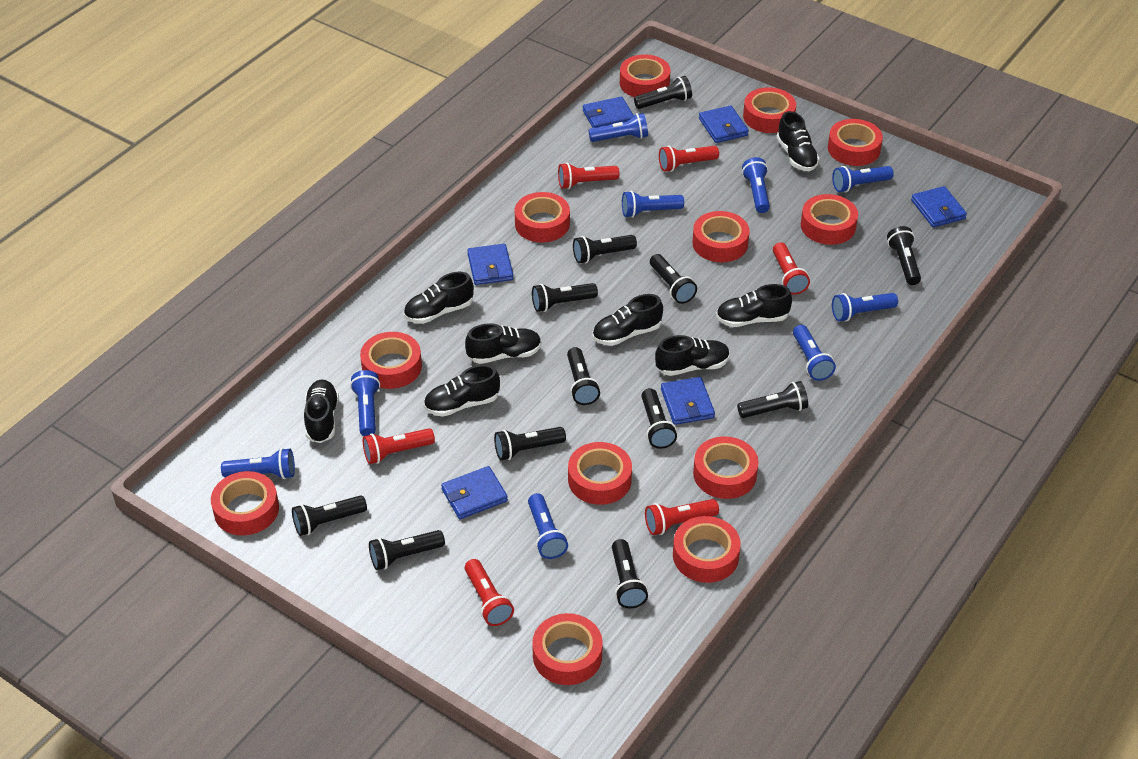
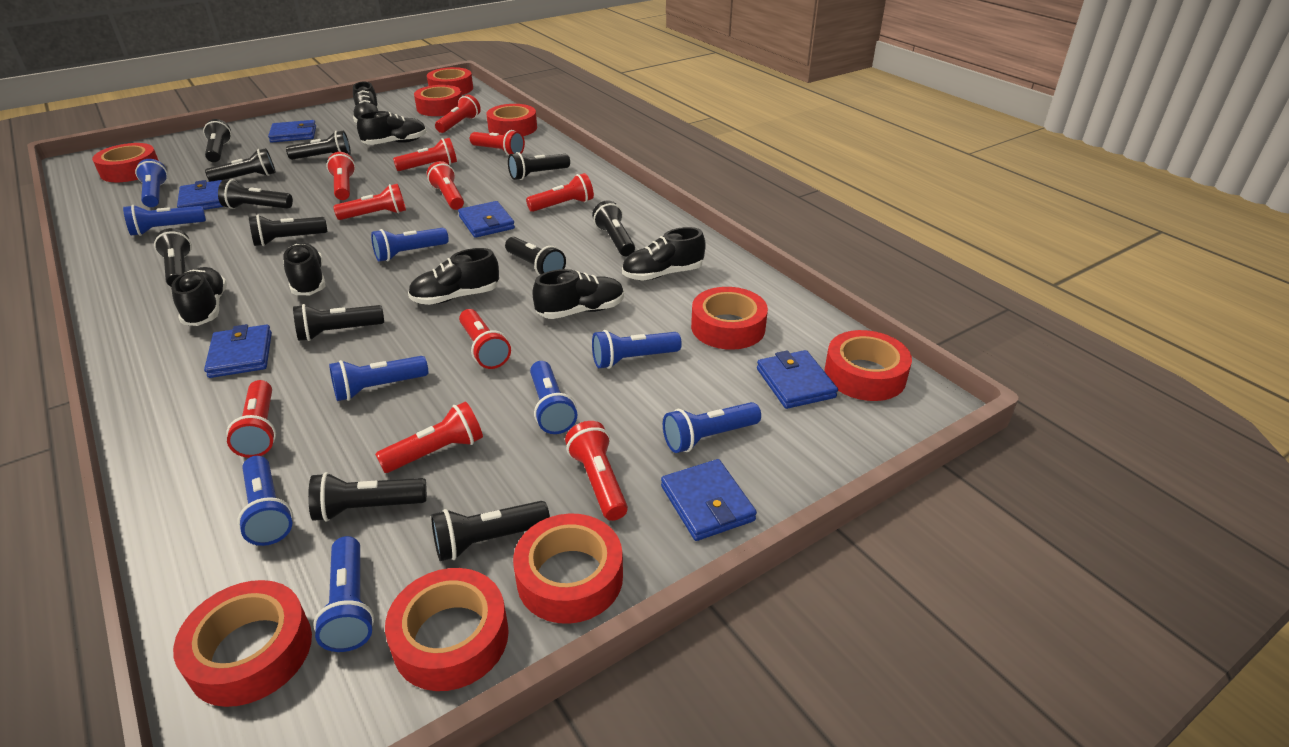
black shoe: 8 -> 7
red flashlight: 6 -> 11
red tape: 12 -> 9

